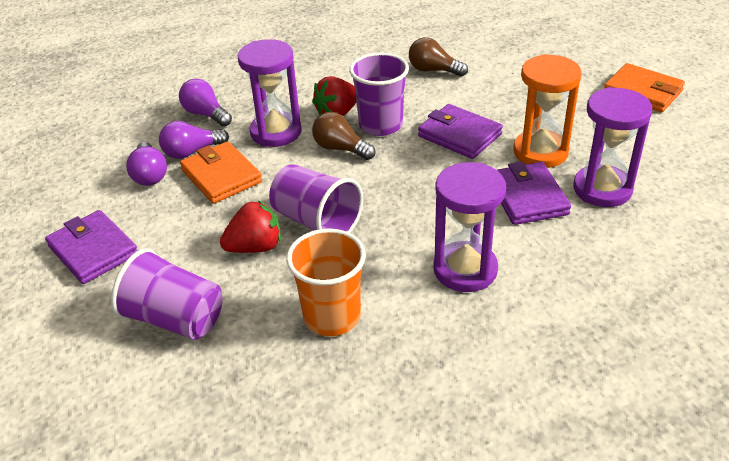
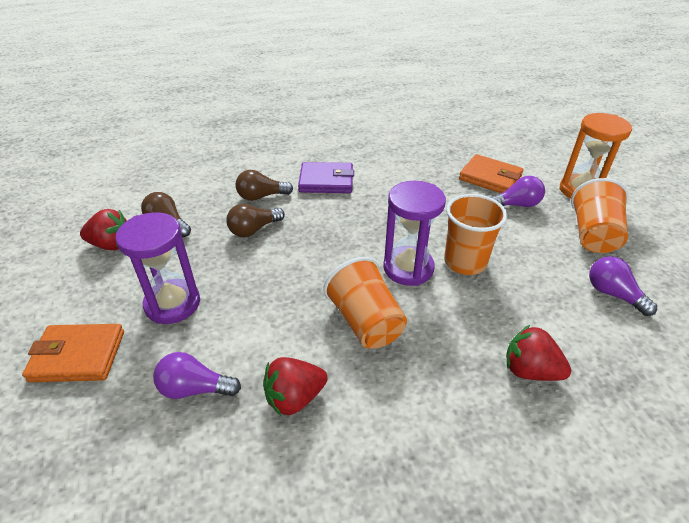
brown light bulb: 2 -> 3
orange cup: 1 -> 3
purple cup: 3 -> 0
purple hourglass: 3 -> 2
purple wallet: 3 -> 1
red strawberry: 2 -> 3

